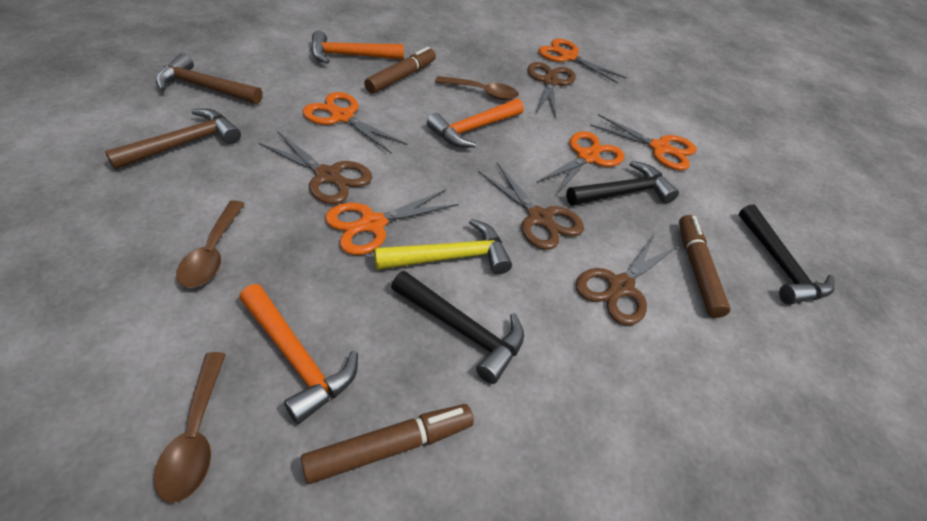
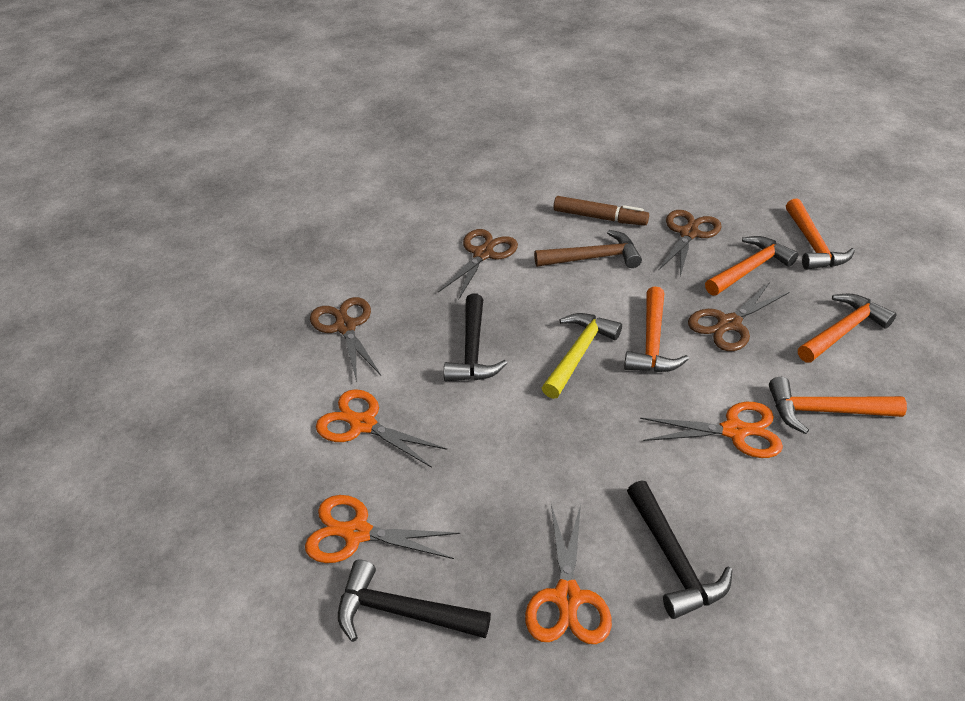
brown hammer: 2 -> 1
brown marker: 3 -> 1
brown spoon: 3 -> 0
orange hammer: 3 -> 5
orange scissors: 5 -> 4

